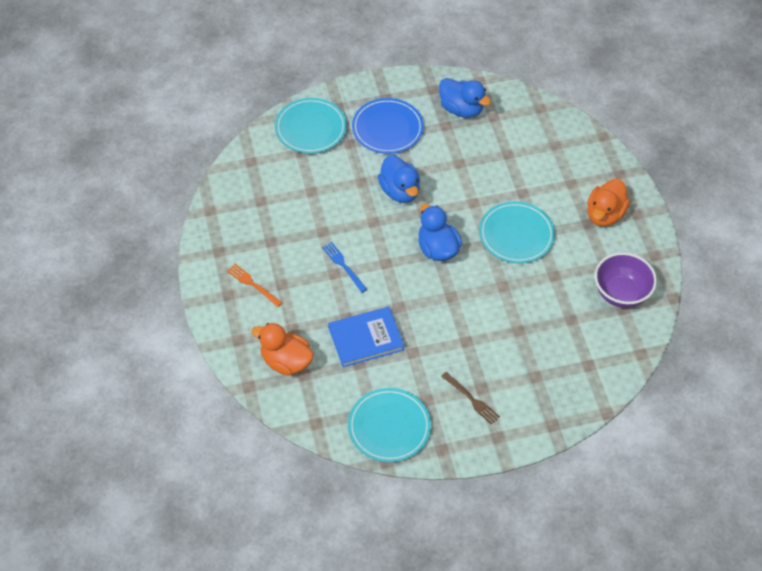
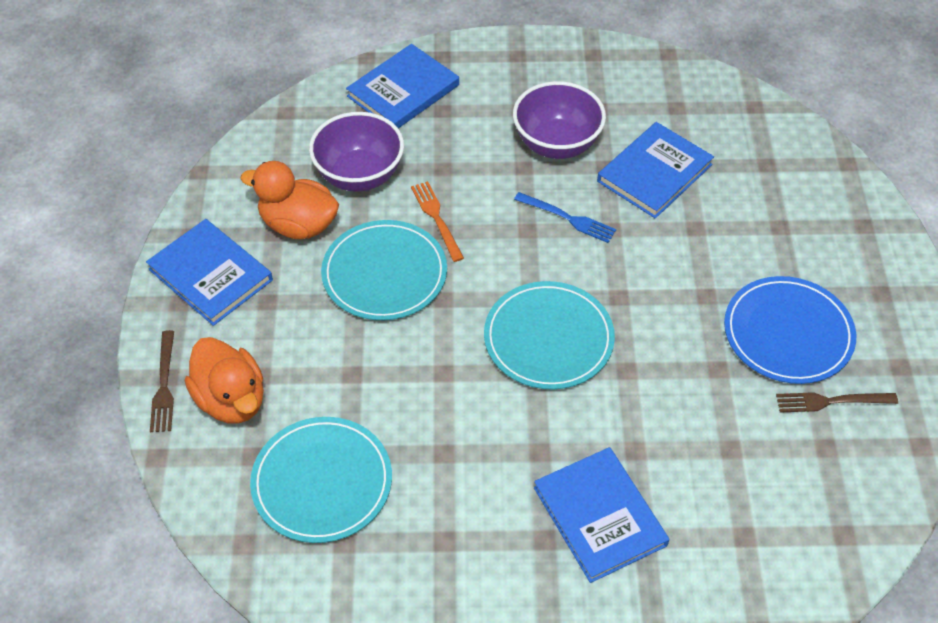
blue book: 1 -> 4
blue duck: 3 -> 0
brown fork: 1 -> 2
purple bowl: 1 -> 2

